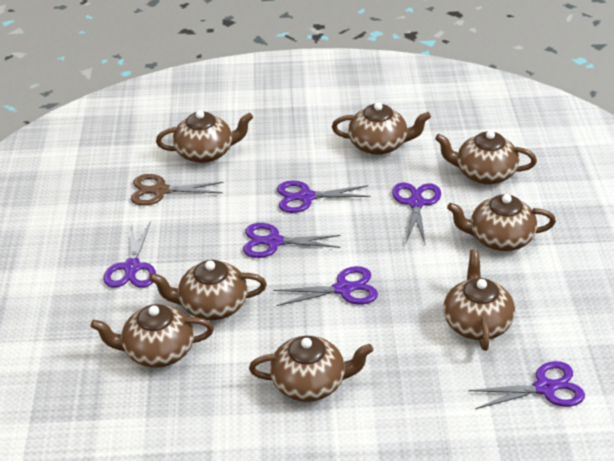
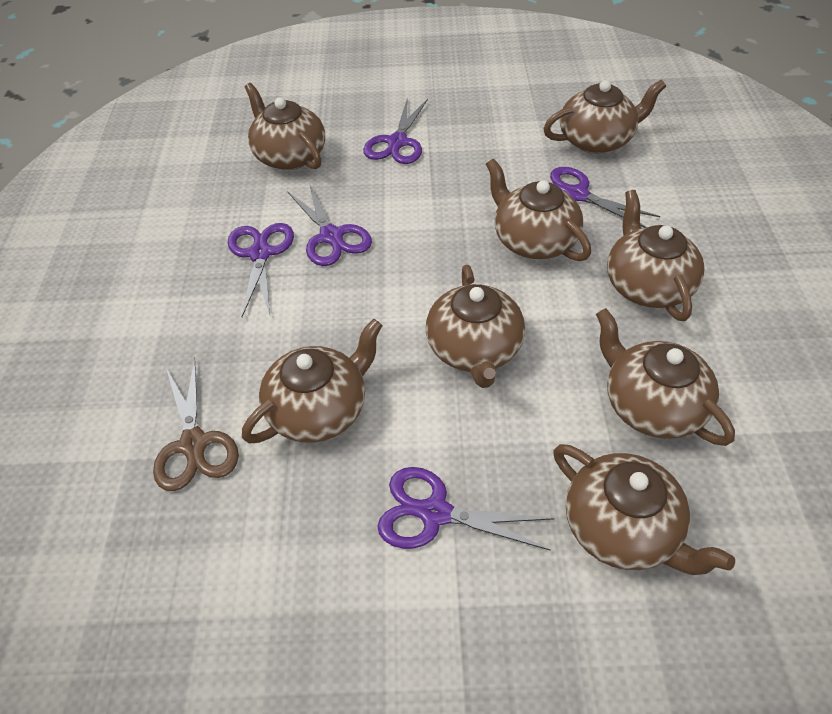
purple scissors: 6 -> 5

